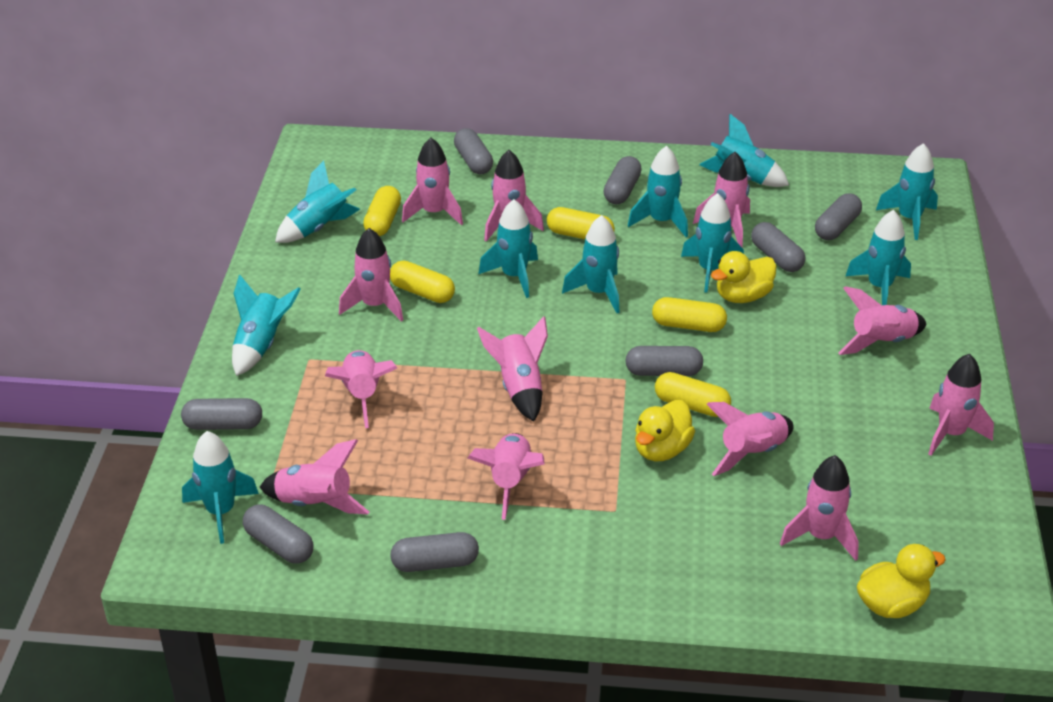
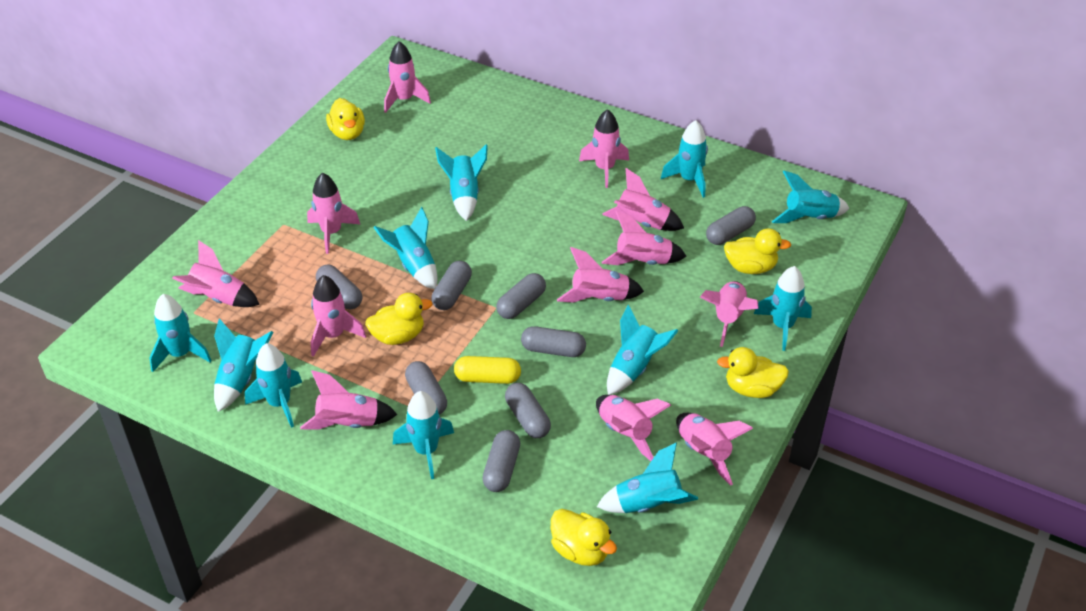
turquoise rocket: 10 -> 11
yellow capsule: 5 -> 1
yellow duck: 3 -> 5

